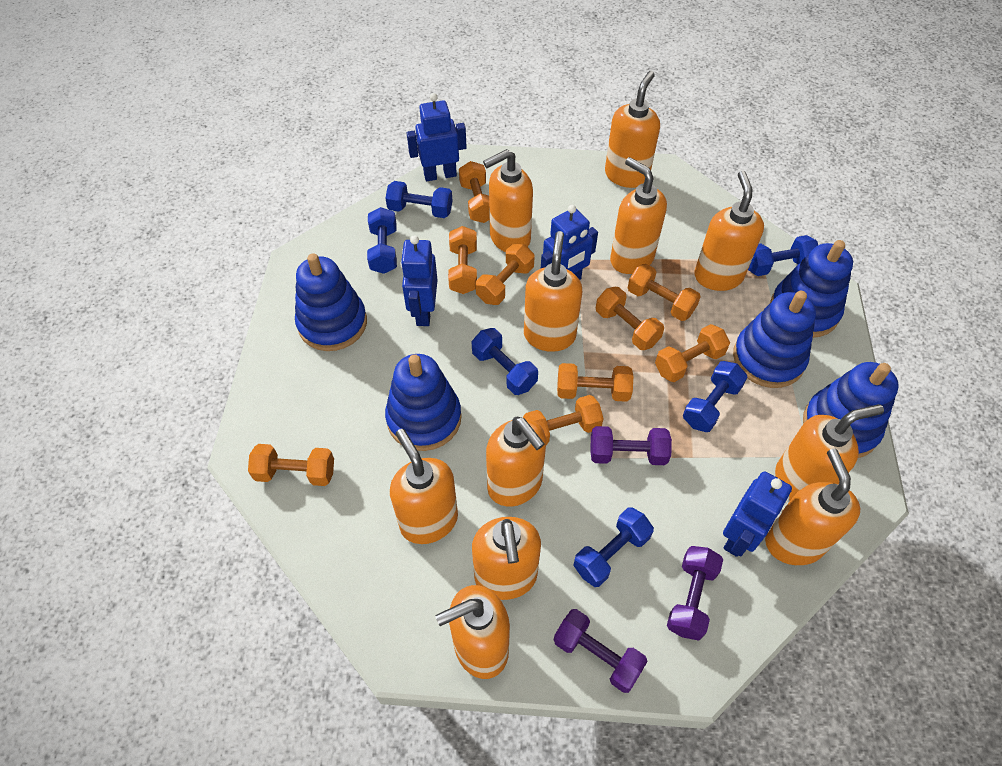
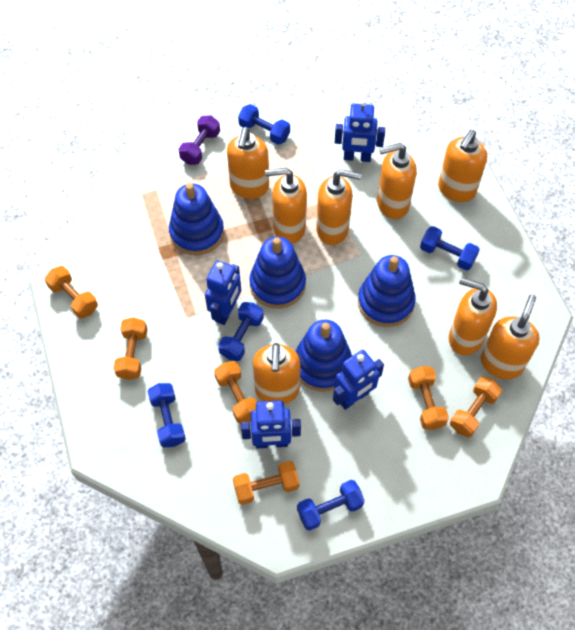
blue dumbbell: 6 -> 5
blue stacking toy: 5 -> 4
orange dumbbell: 9 -> 6
orange soap dispenser: 11 -> 8
purple dumbbell: 3 -> 1

